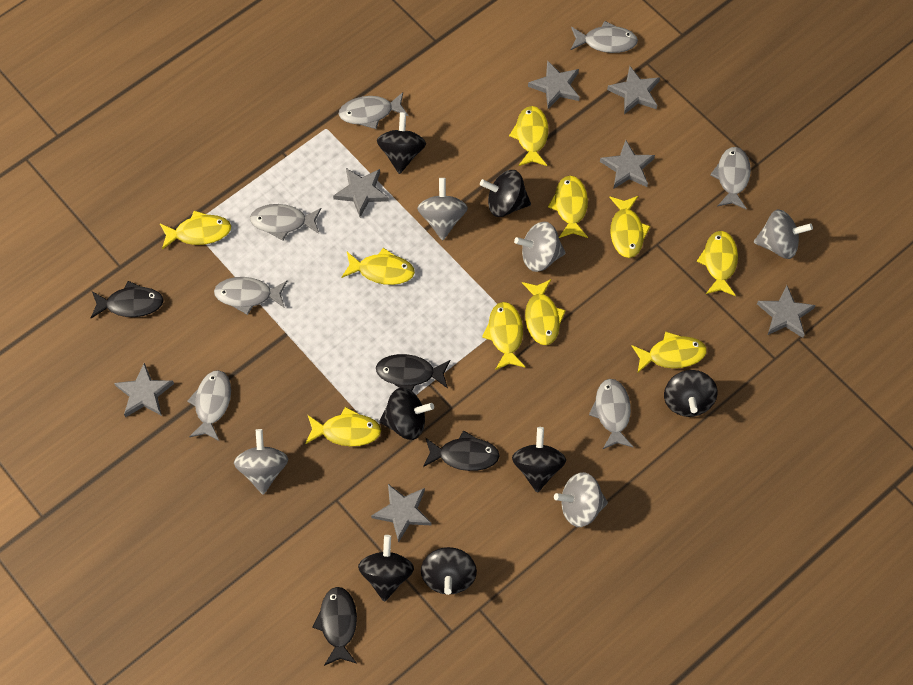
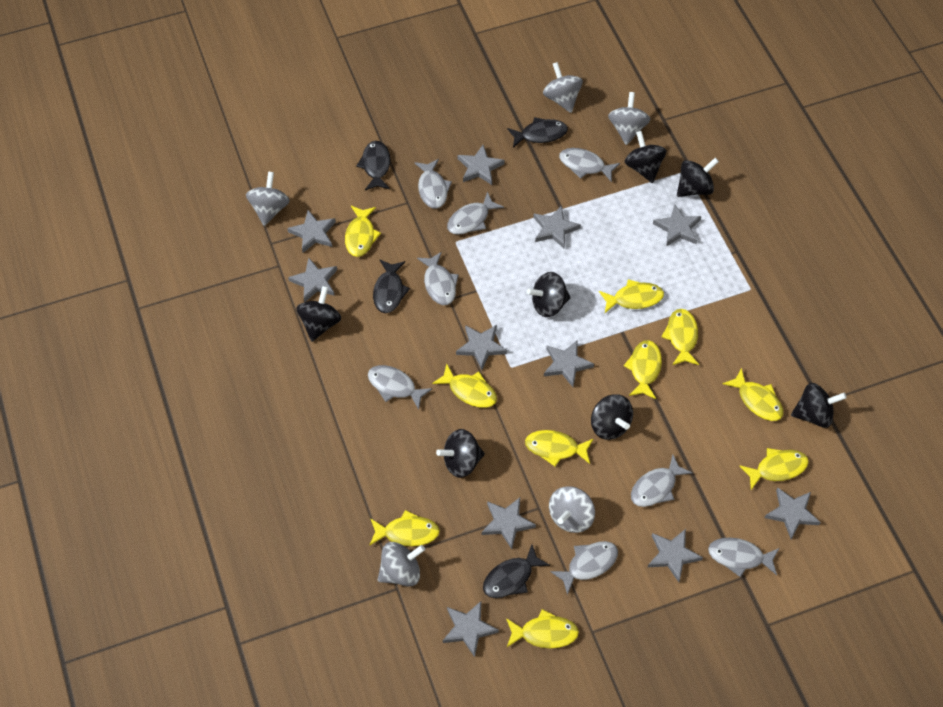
grey fish: 7 -> 8
grey star: 7 -> 11

